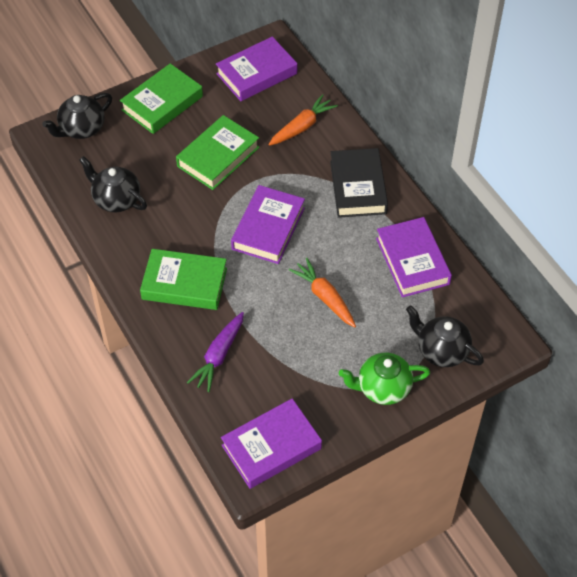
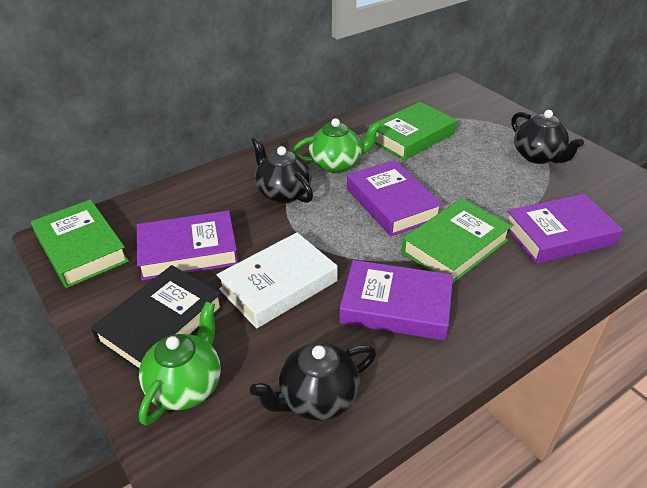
green teapot: 1 -> 2
orange carrot: 2 -> 0
purple carrot: 1 -> 0
white book: 0 -> 1

